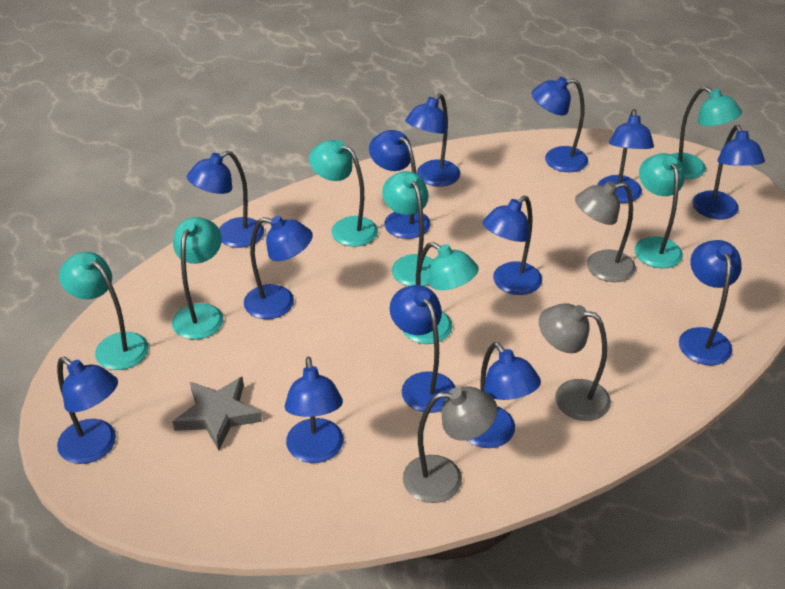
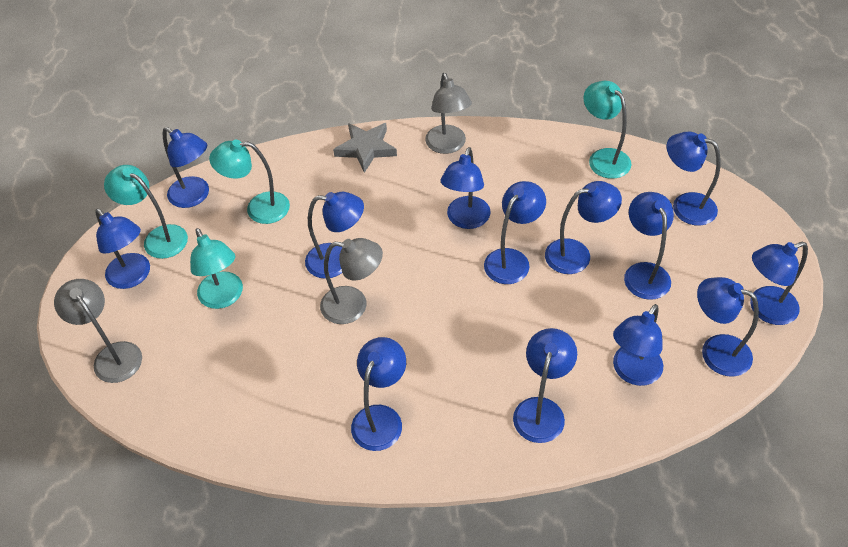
turquoise lamp: 7 -> 4

